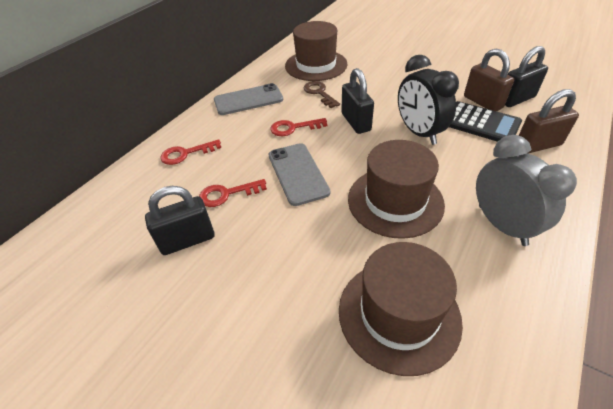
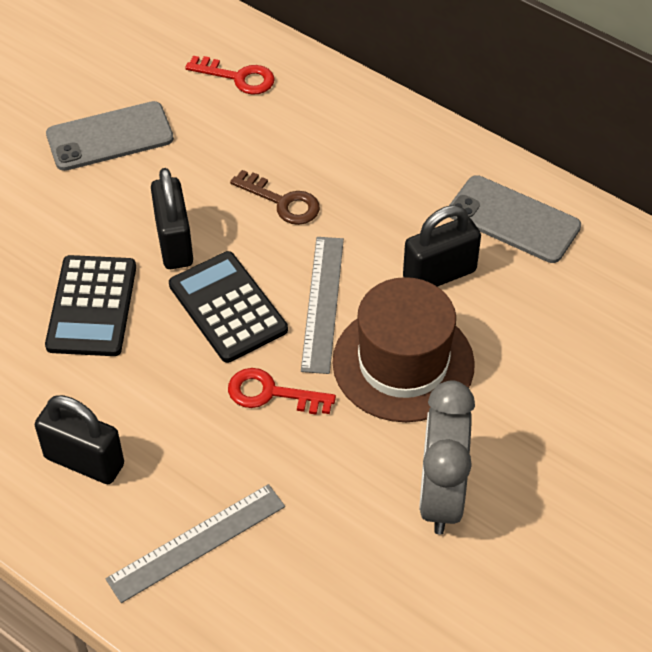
black calculator: 1 -> 2
black clock: 1 -> 0
brown hat: 3 -> 1
brown padlock: 2 -> 0
grey ruler: 0 -> 2
red key: 3 -> 2

